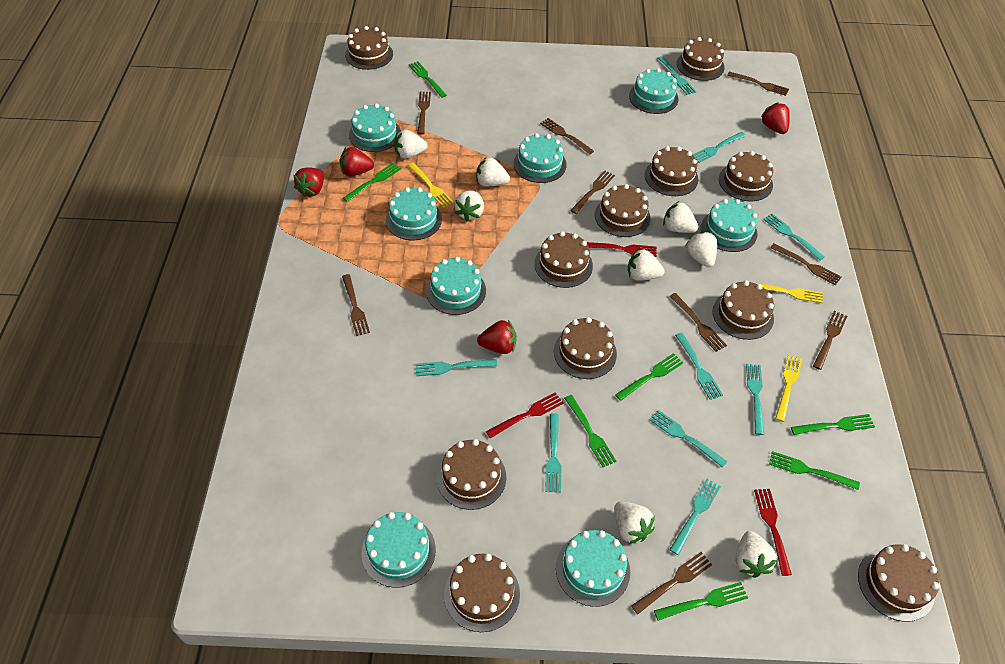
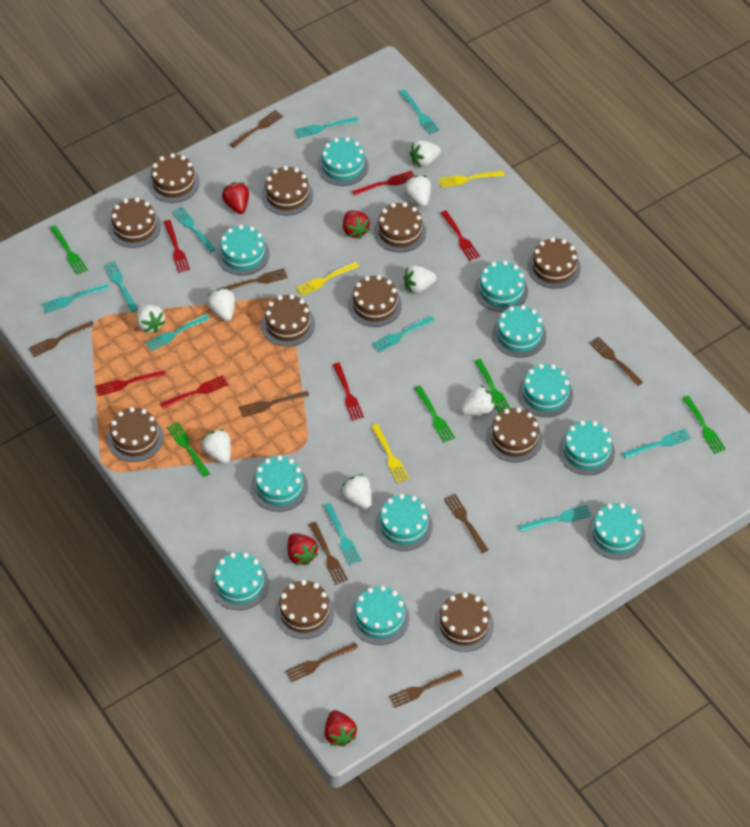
green fork: 7 -> 5
red fork: 3 -> 6
turquoise cake: 8 -> 11
turquoise fork: 9 -> 10

